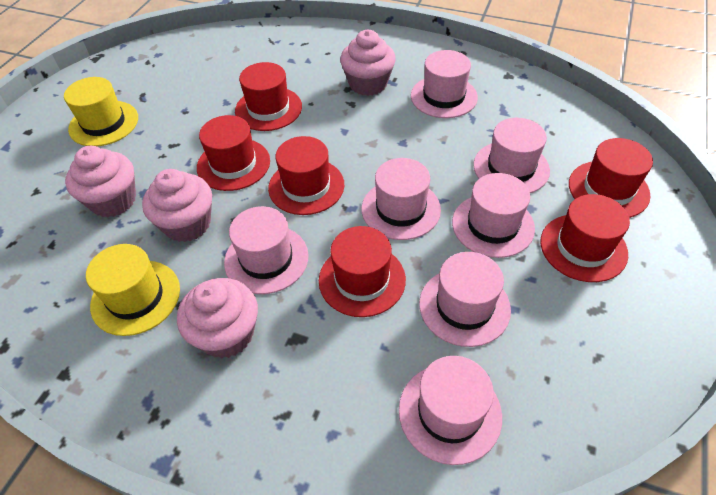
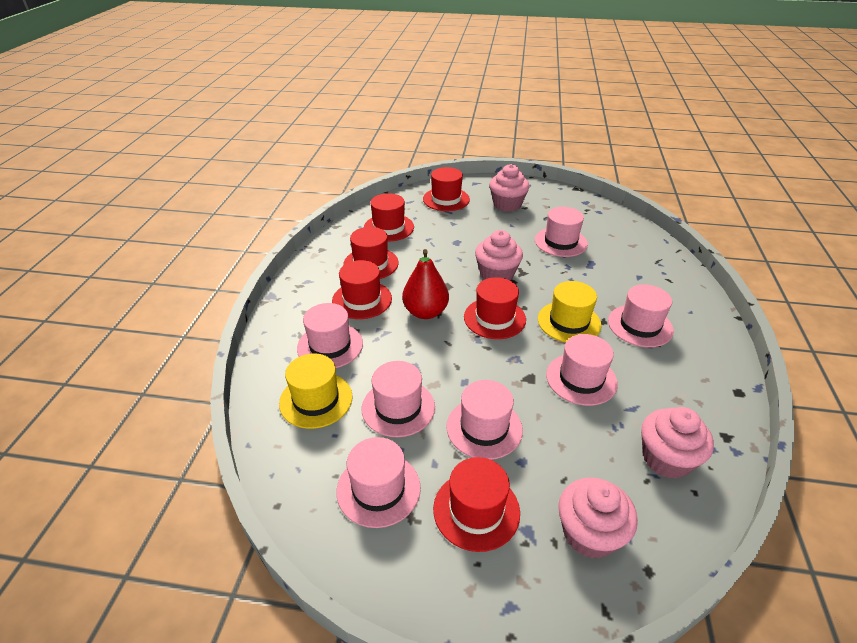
red pear: 0 -> 1

